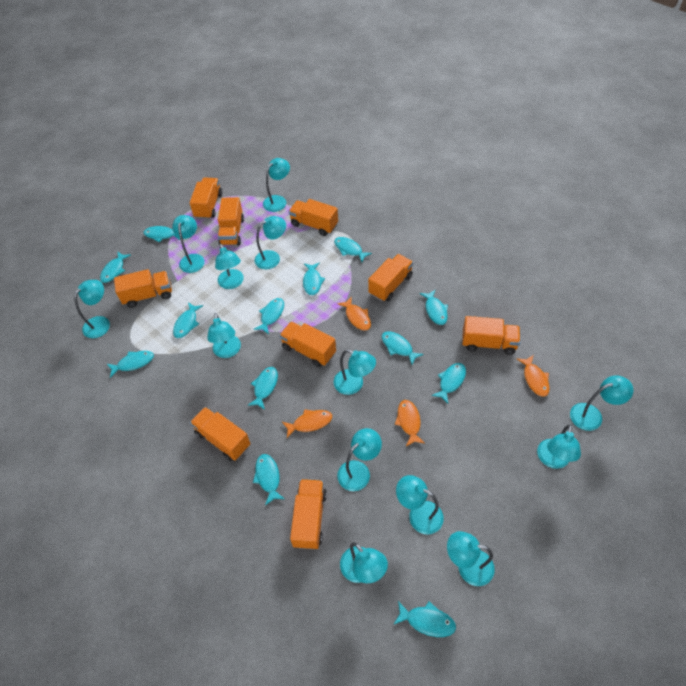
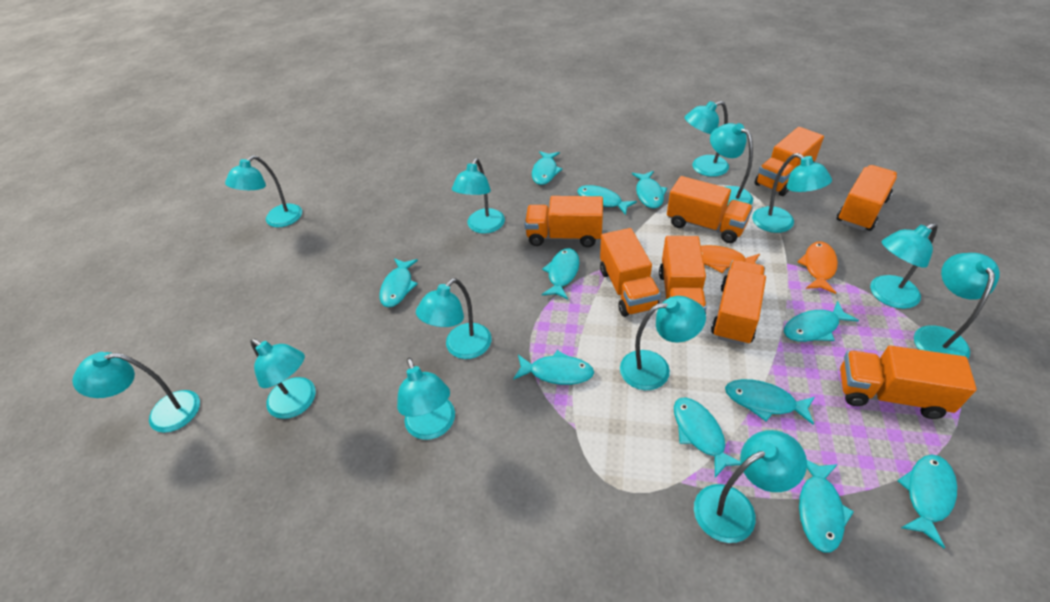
orange fish: 4 -> 2
orange truck: 9 -> 8
turquoise fish: 13 -> 11

